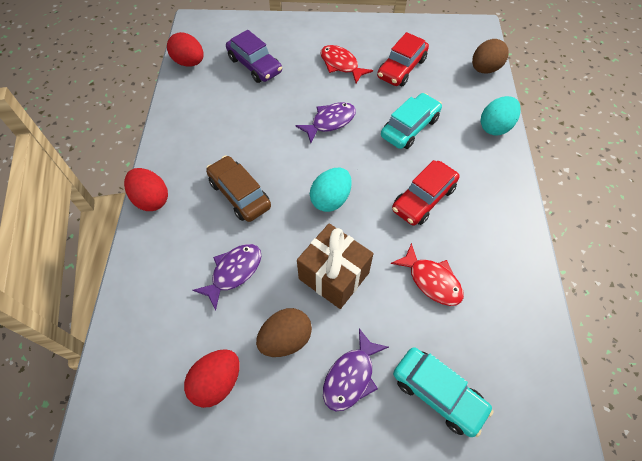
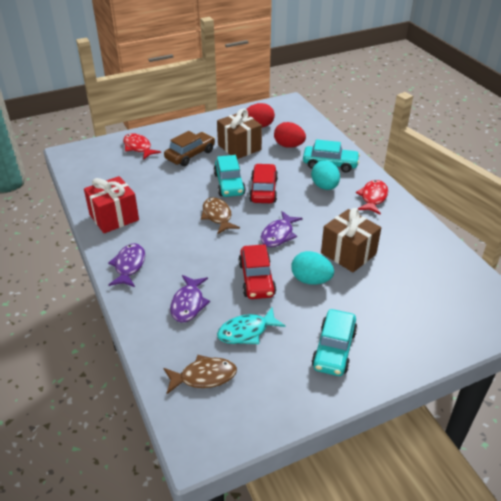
brown egg: 2 -> 0
brown fish: 0 -> 2
brown gift: 1 -> 2
purple car: 1 -> 0
red egg: 3 -> 2
red gift: 0 -> 1
turquoise car: 2 -> 3
turquoise fish: 0 -> 1

